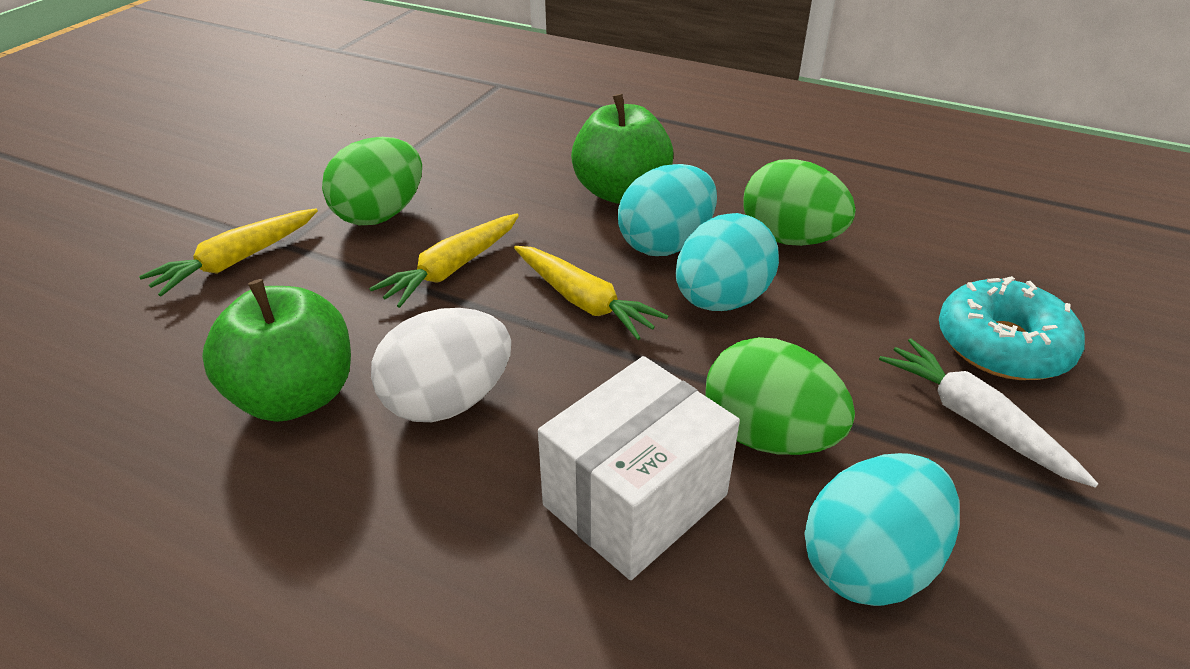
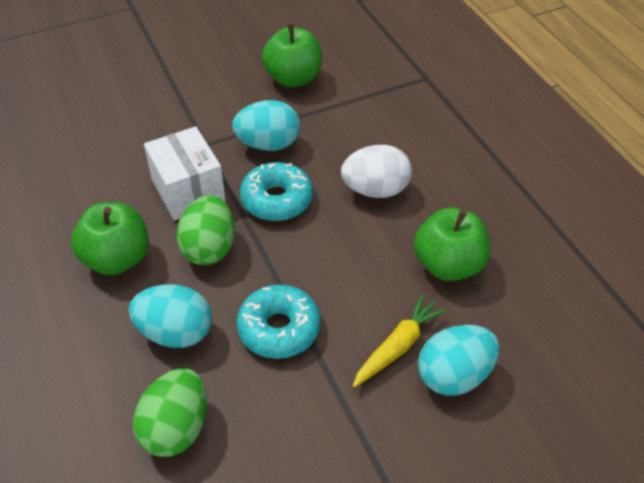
green apple: 2 -> 3
green egg: 3 -> 2
turquoise donut: 1 -> 2
white carrot: 1 -> 0
yellow carrot: 3 -> 1

